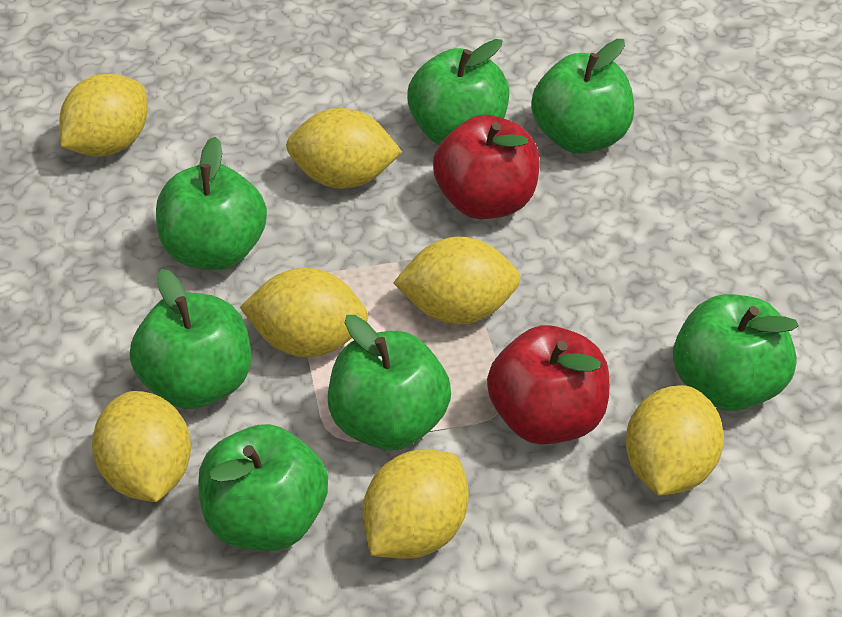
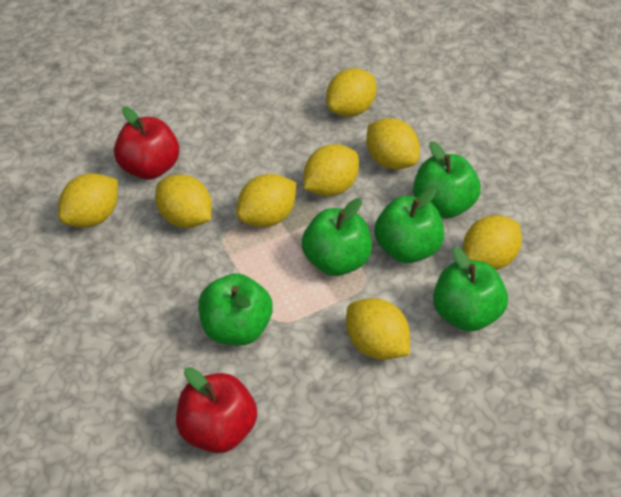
green apple: 7 -> 5
yellow lemon: 7 -> 8

